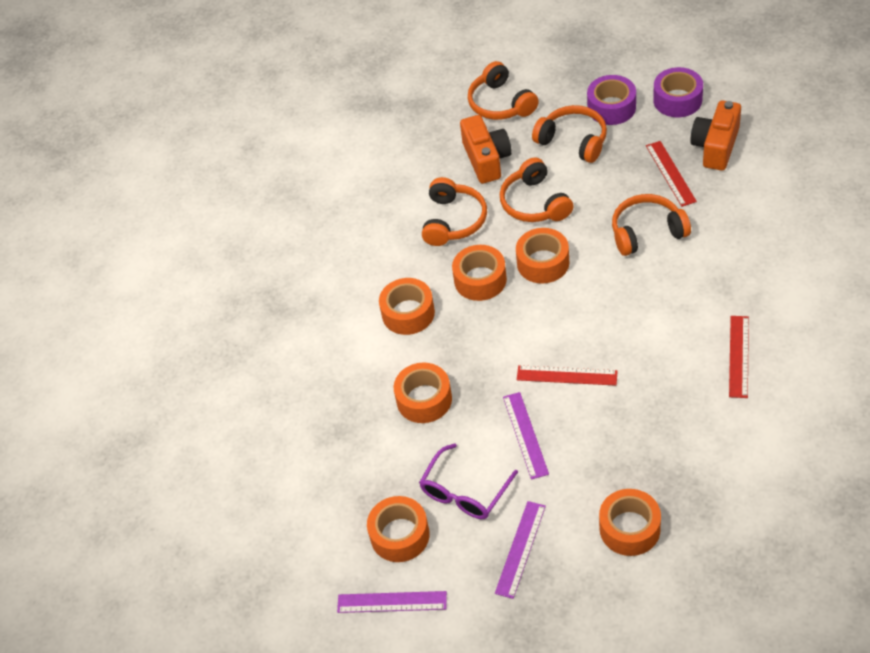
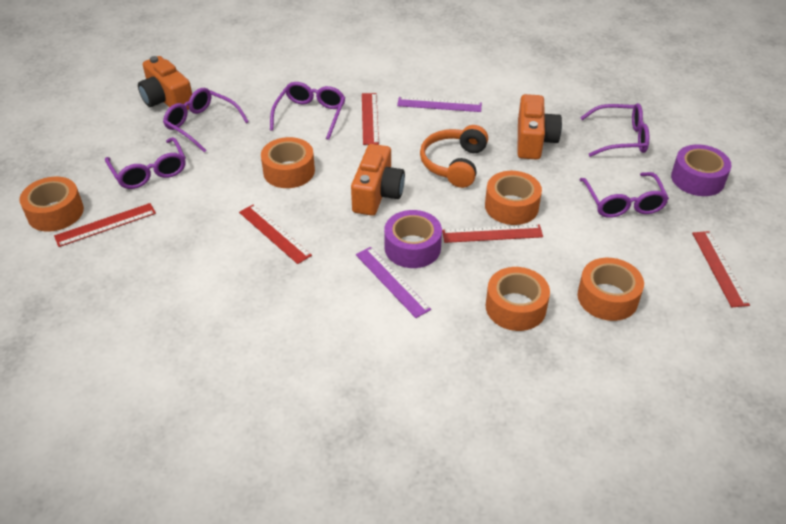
orange camera: 2 -> 3
orange headphones: 5 -> 1
orange tape: 6 -> 5
purple glasses: 1 -> 5
purple ruler: 3 -> 2
red ruler: 3 -> 5

